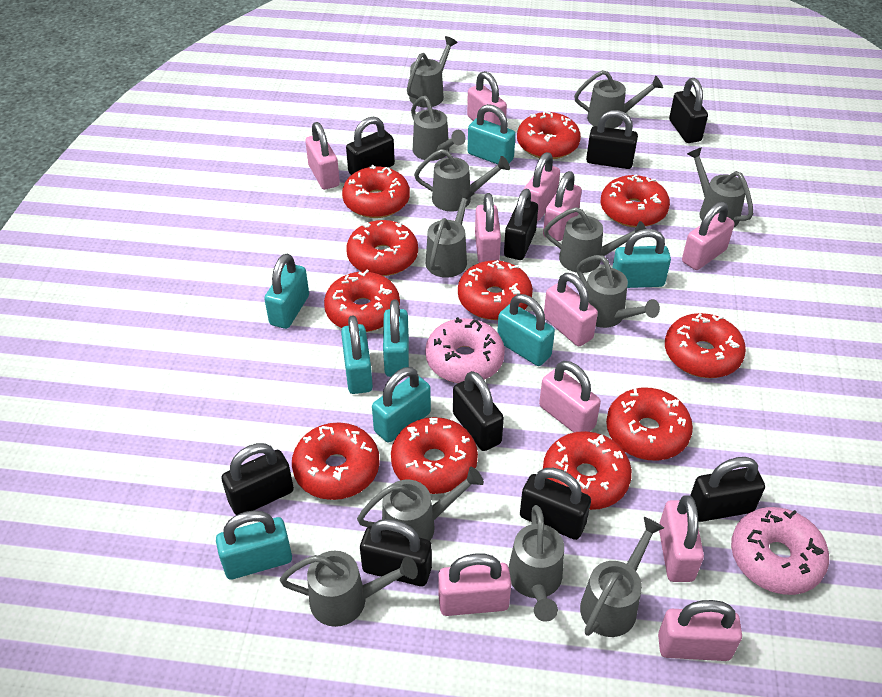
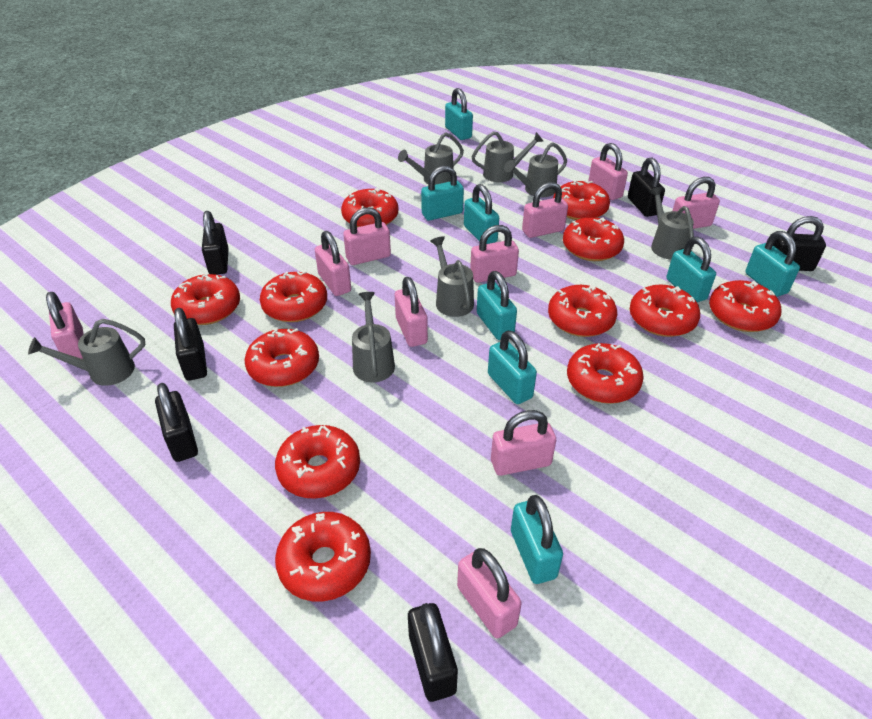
black padlock: 9 -> 6
grey watering can: 12 -> 7
pink donut: 2 -> 0
pink padlock: 11 -> 10
red donut: 11 -> 12

